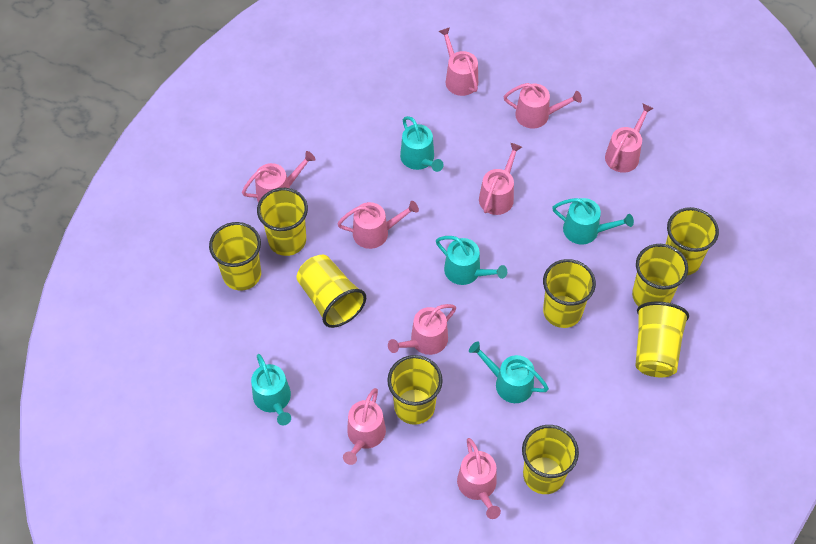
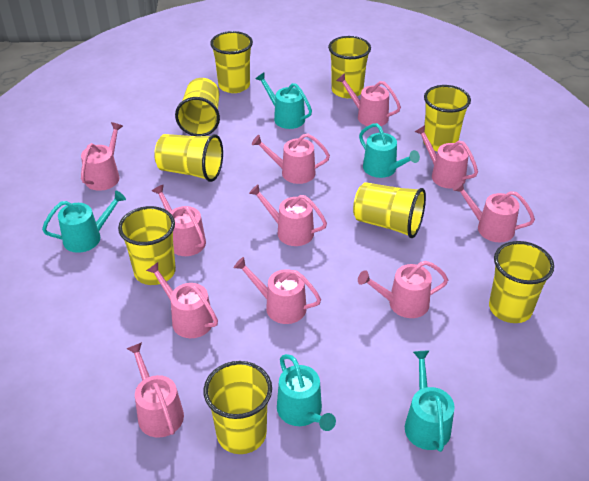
pink watering can: 9 -> 11

